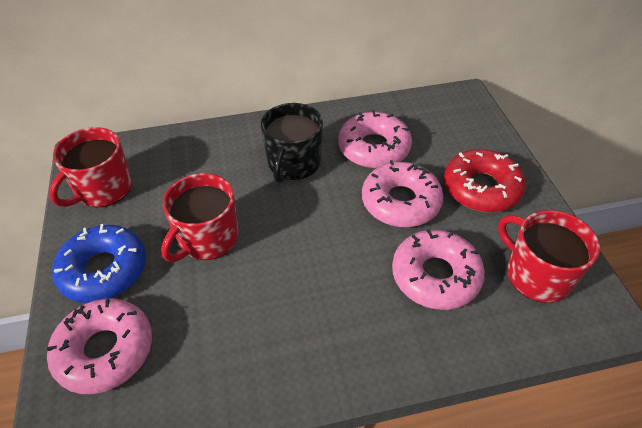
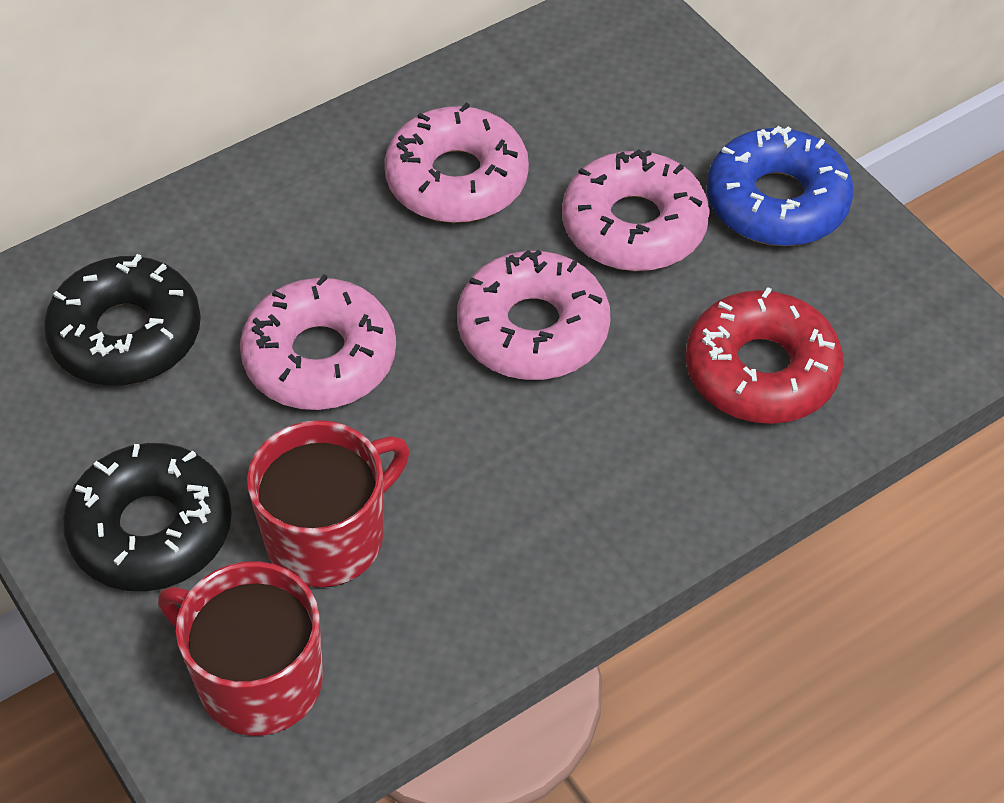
black donut: 0 -> 2
black mug: 1 -> 0
red mug: 3 -> 2

